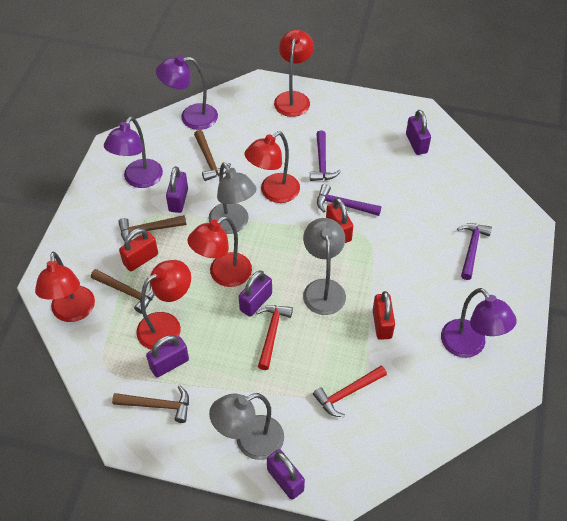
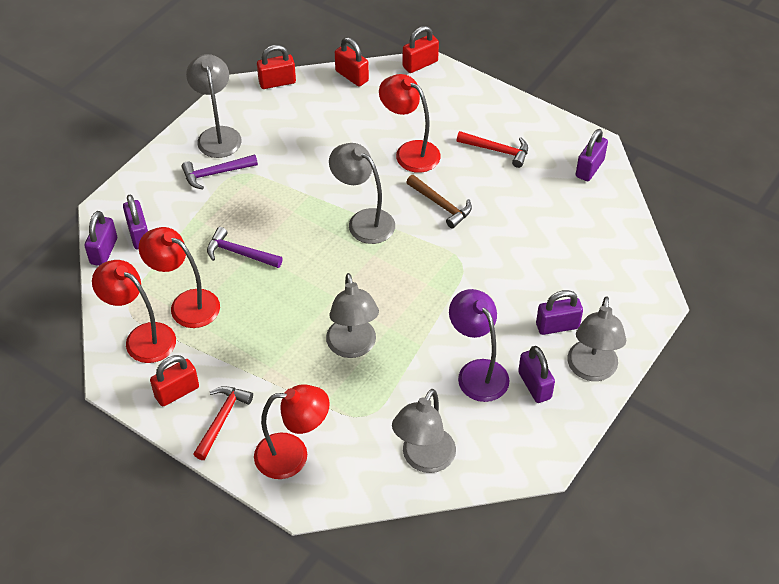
brown hammer: 4 -> 1
grey lamp: 3 -> 5
purple hammer: 3 -> 2
purple lamp: 3 -> 1
red lamp: 5 -> 4
red padlock: 3 -> 4

